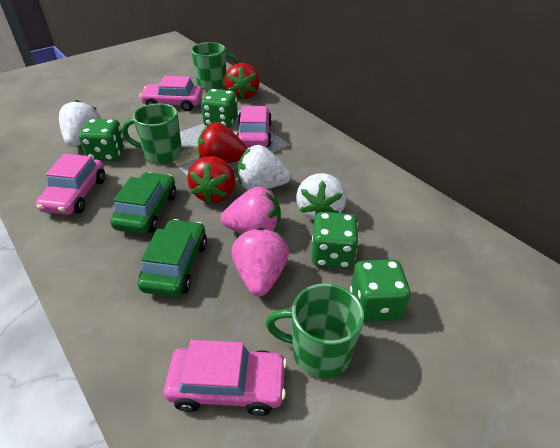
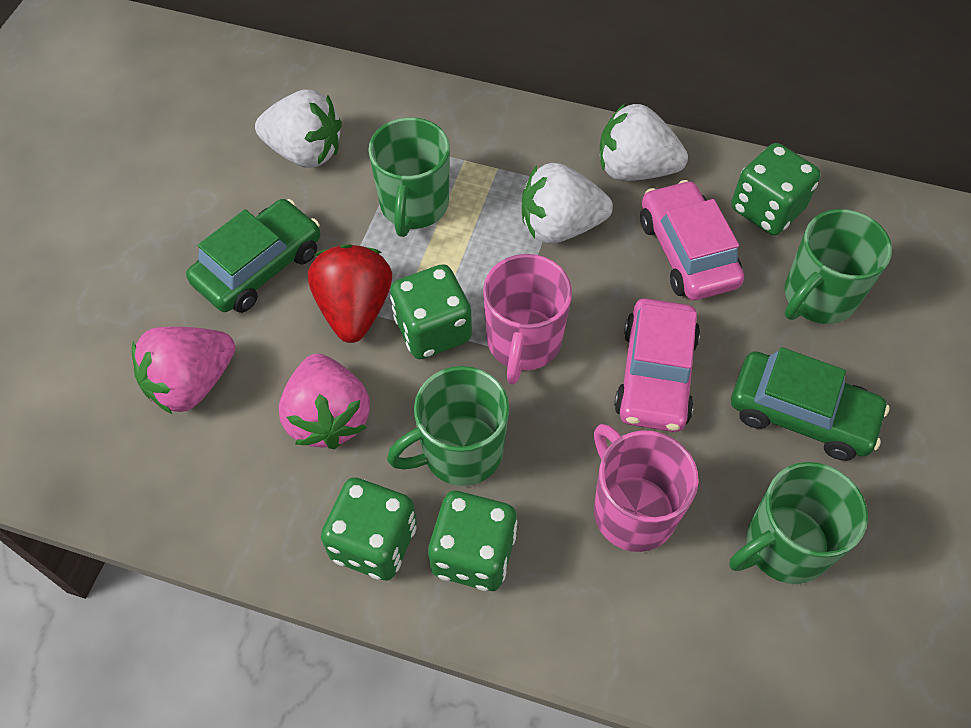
green mug: 3 -> 4
pink car: 4 -> 2
pink mug: 0 -> 2
red strawberry: 3 -> 1

